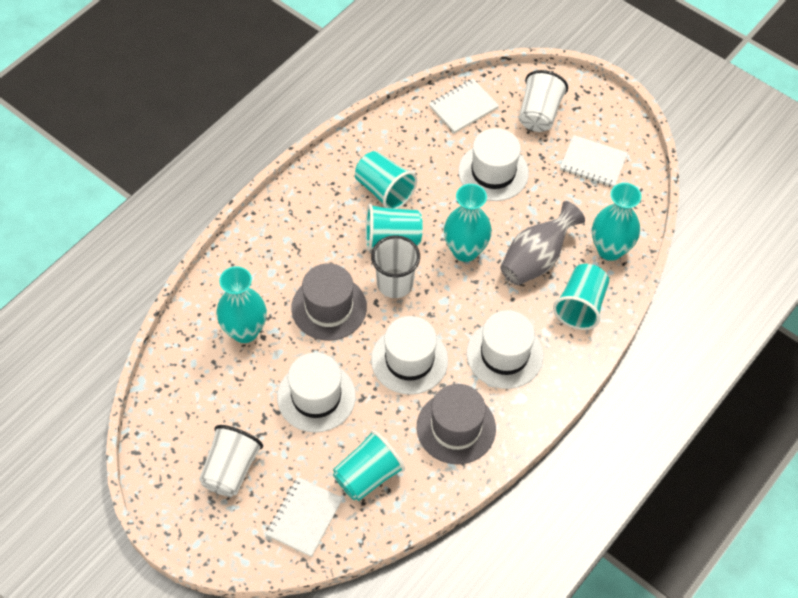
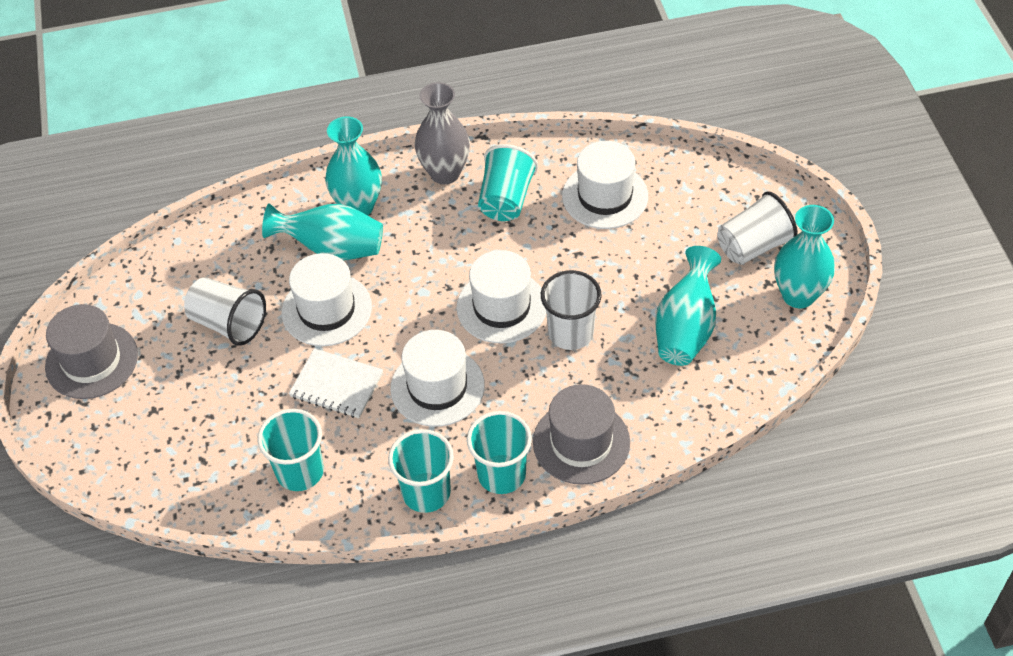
turquoise vase: 3 -> 4
white notebook: 3 -> 1

